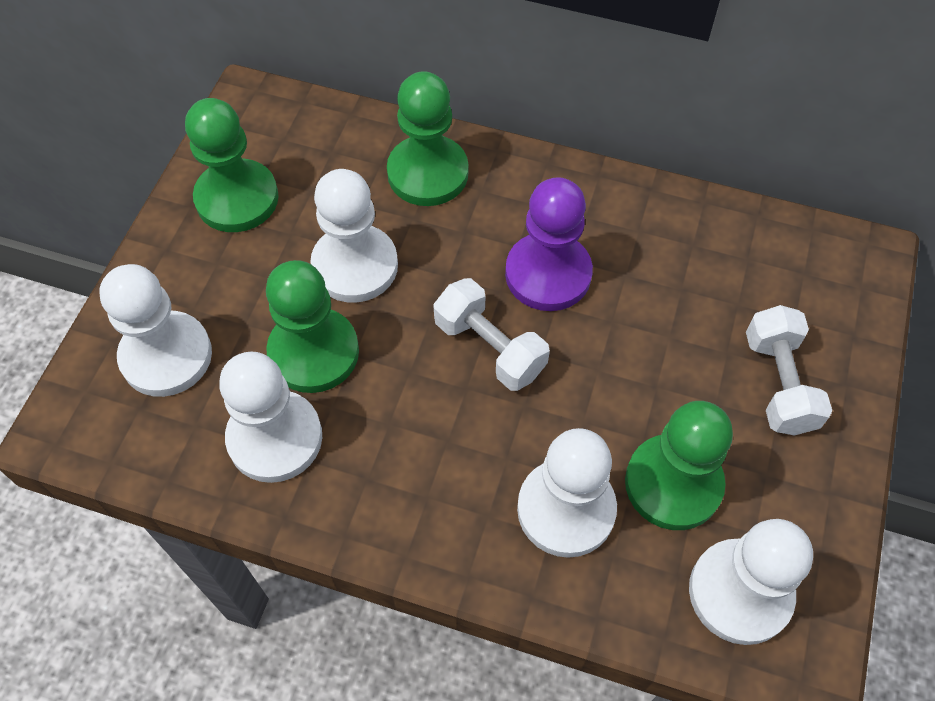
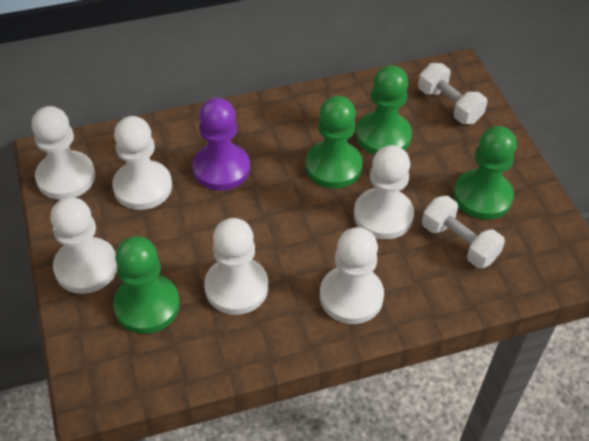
white pawn: 5 -> 6

